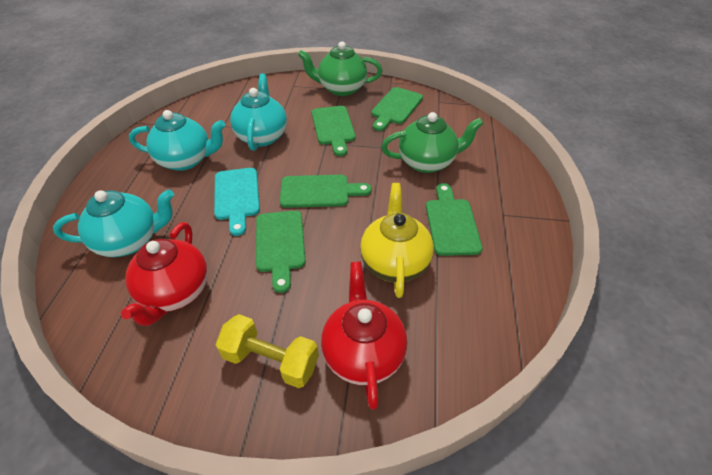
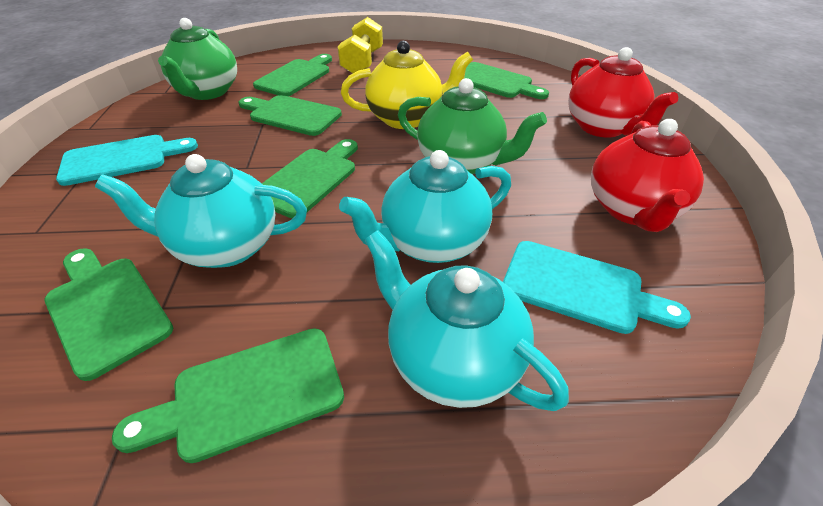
green cutting board: 5 -> 6
turquoise cutting board: 1 -> 2

